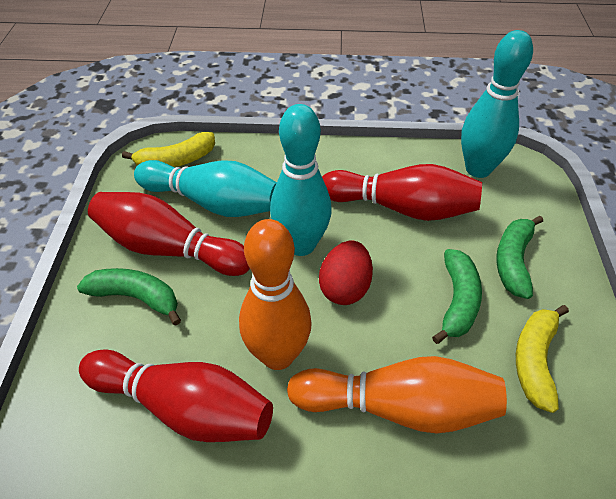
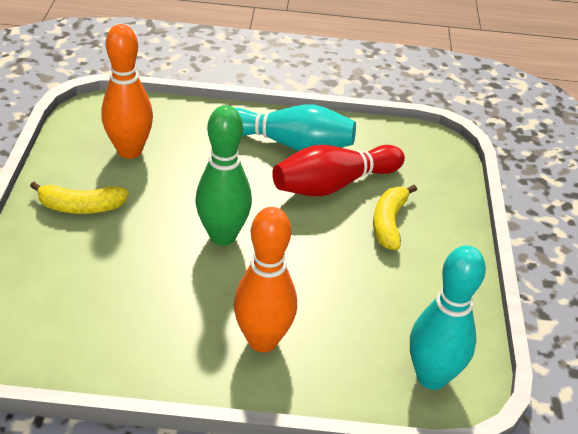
green banana: 3 -> 0
green bowling pin: 0 -> 1
red bowling pin: 3 -> 1
red egg: 1 -> 0
turquoise bowling pin: 3 -> 2

